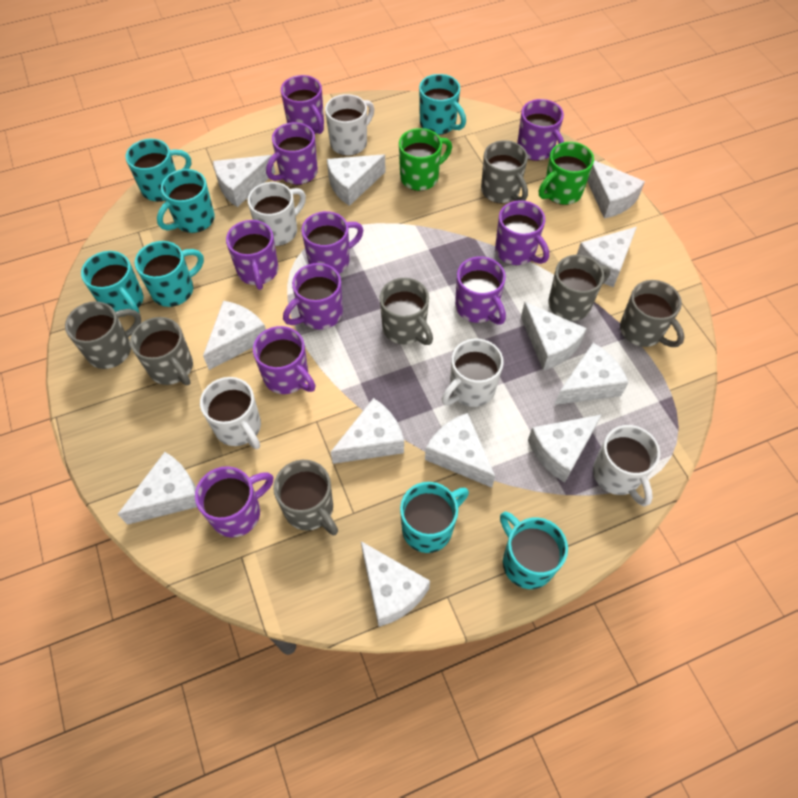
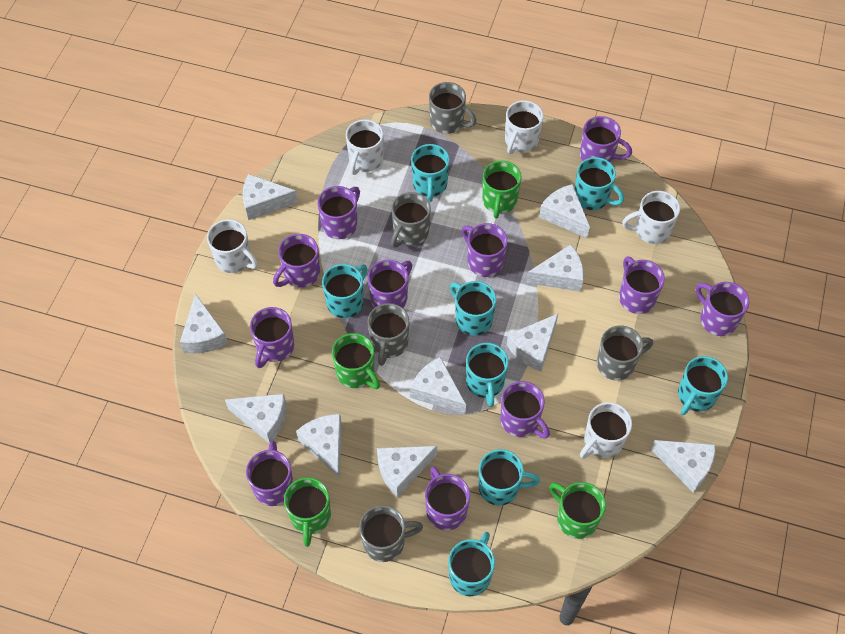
green mug: 2 -> 4
grey mug: 7 -> 5
purple mug: 10 -> 11
turquoise mug: 7 -> 8
white cheese: 12 -> 10

